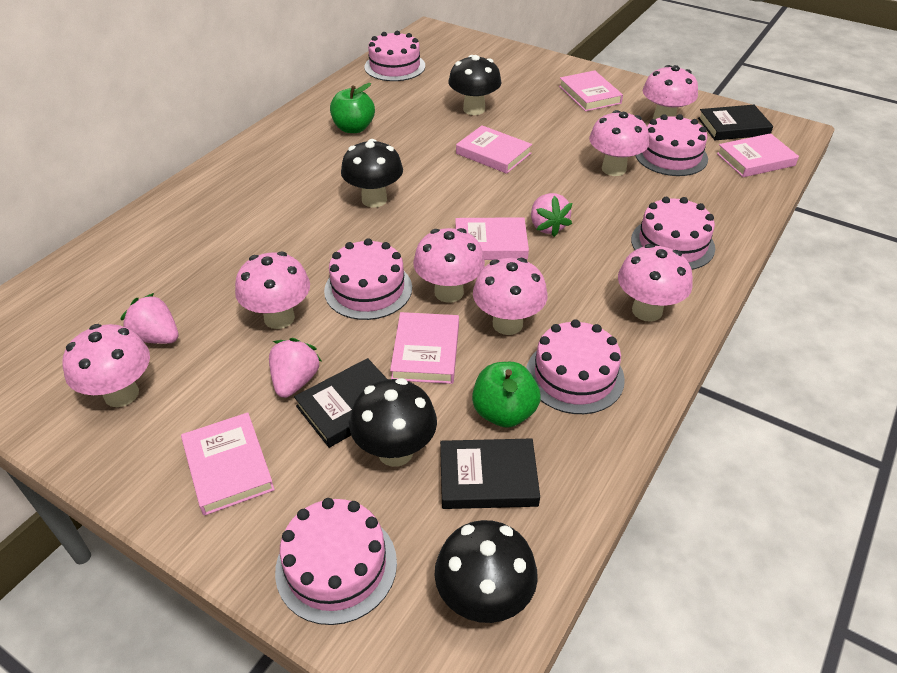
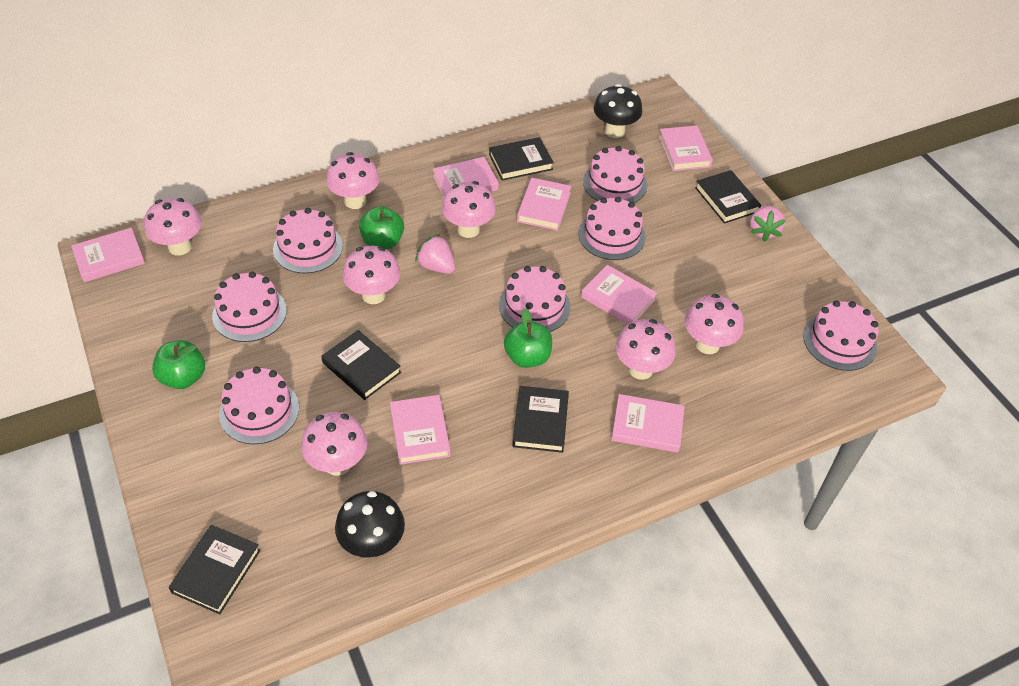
black book: 3 -> 5
black mushroom: 4 -> 2
green apple: 2 -> 3
pink book: 6 -> 7
pink cake: 6 -> 7
pink strawberry: 3 -> 2

